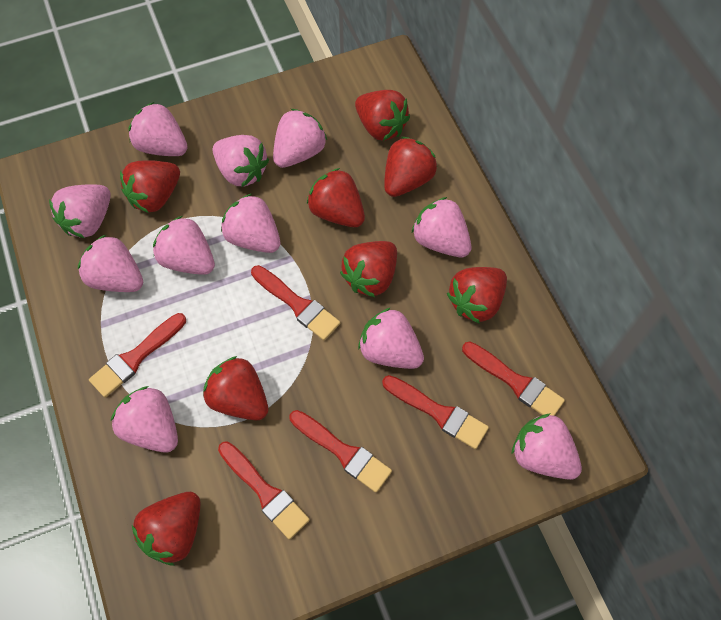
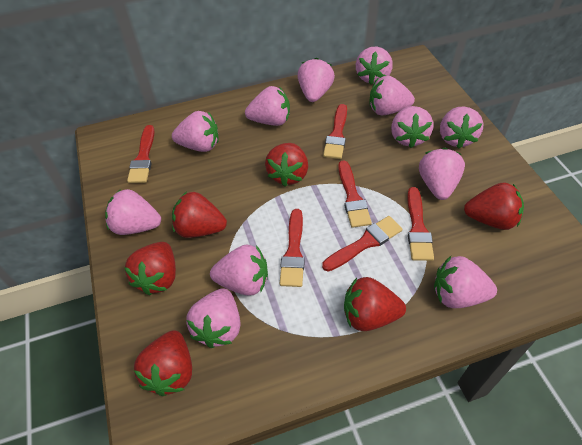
pink strawberry: 11 -> 12
red strawberry: 8 -> 6

